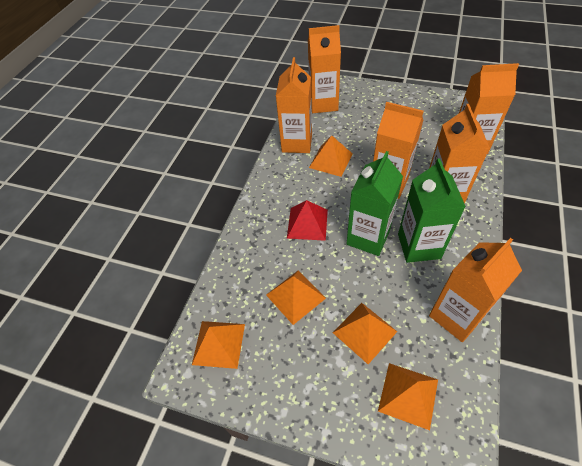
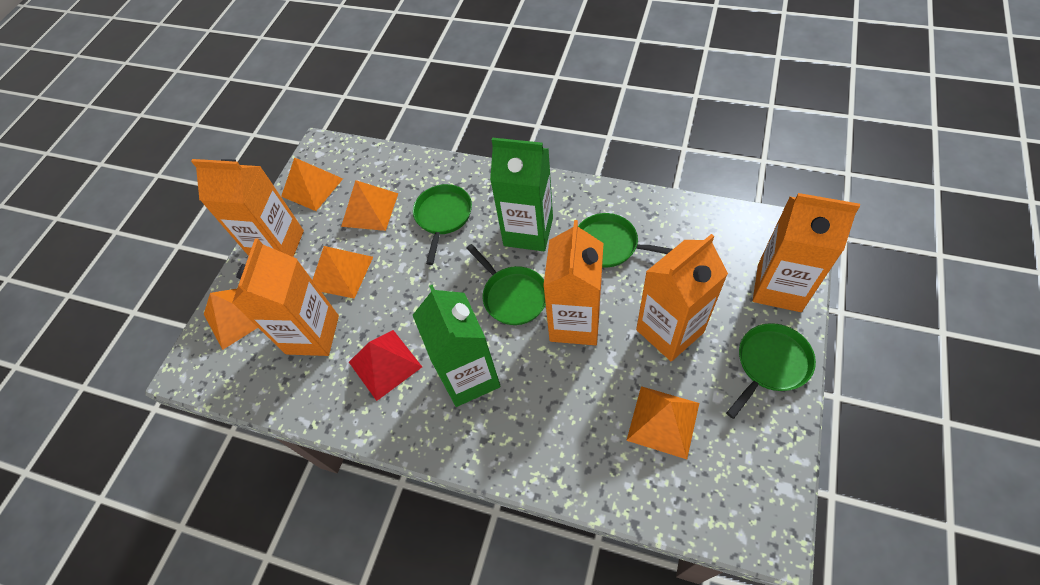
green pan: 0 -> 4
orange carton: 6 -> 5

